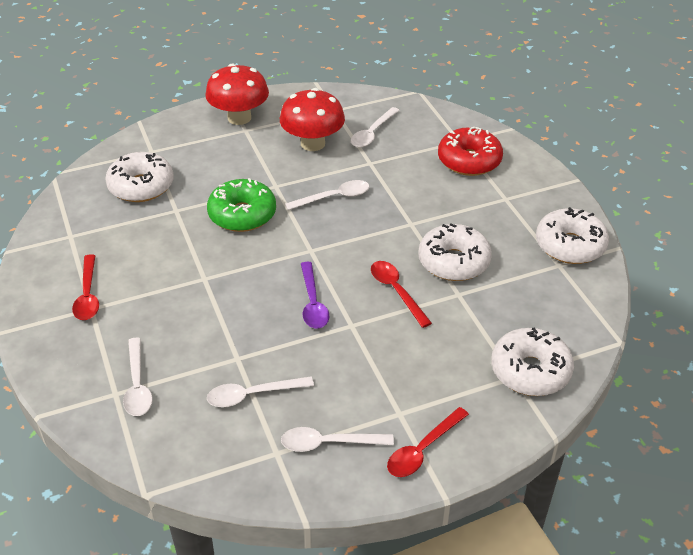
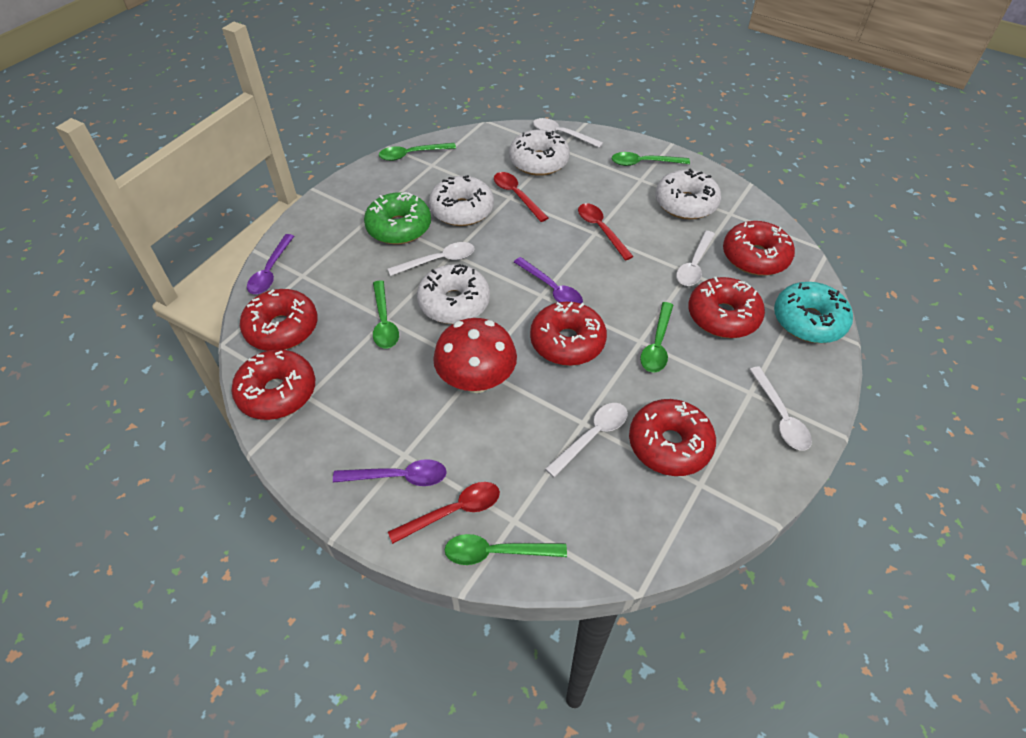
green spoon: 0 -> 5
purple spoon: 1 -> 3
red donut: 1 -> 6
red mushroom: 2 -> 1
turquoise donut: 0 -> 1

